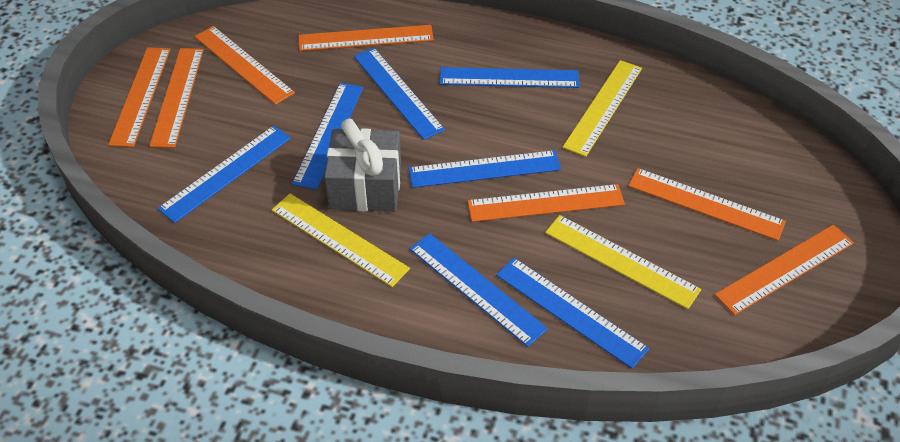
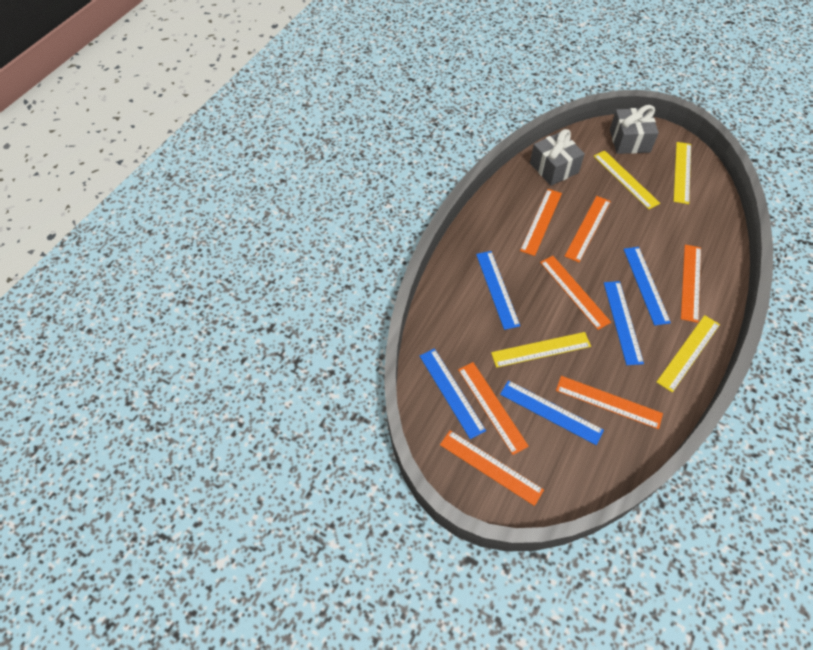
blue ruler: 7 -> 5
grey gift: 1 -> 2
yellow ruler: 3 -> 4

